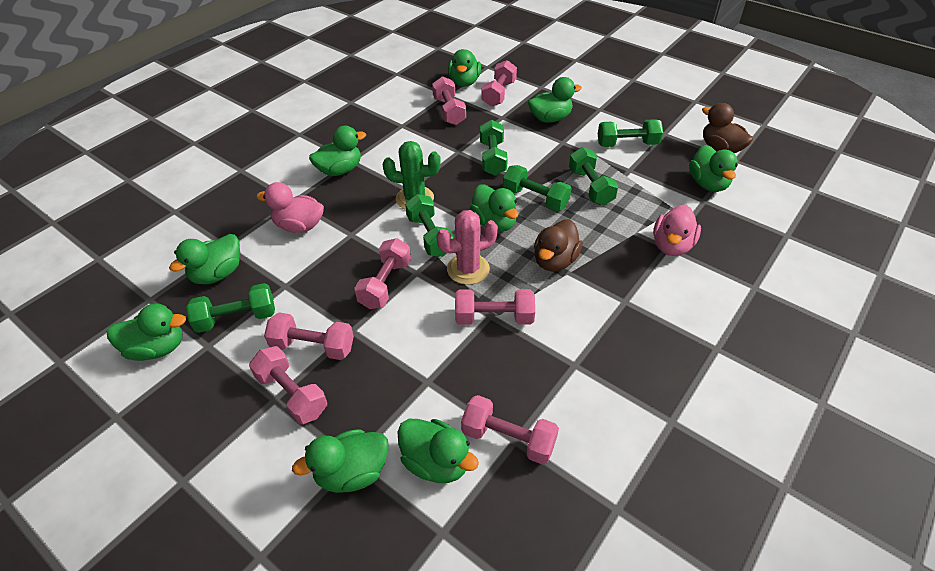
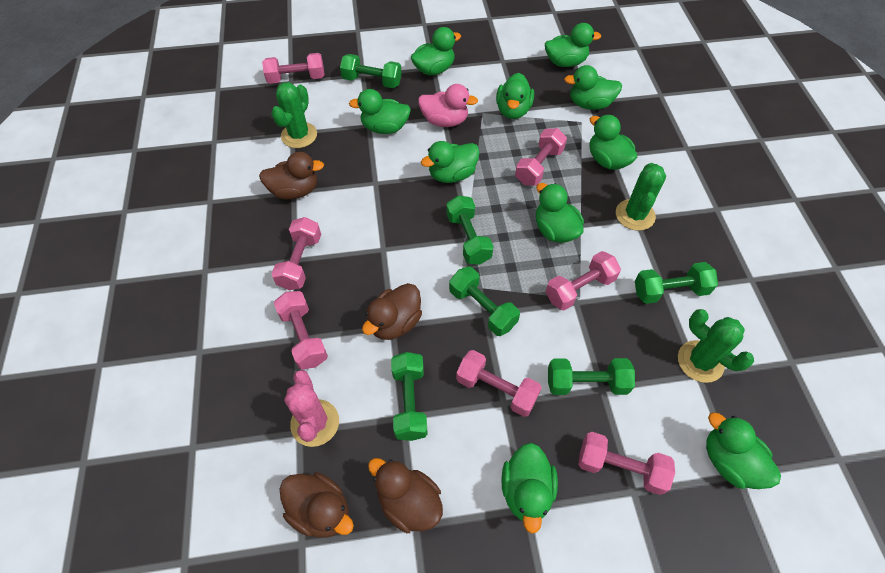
brown duck: 2 -> 4
green cactus: 1 -> 3
green duck: 9 -> 10
pink duck: 2 -> 1

